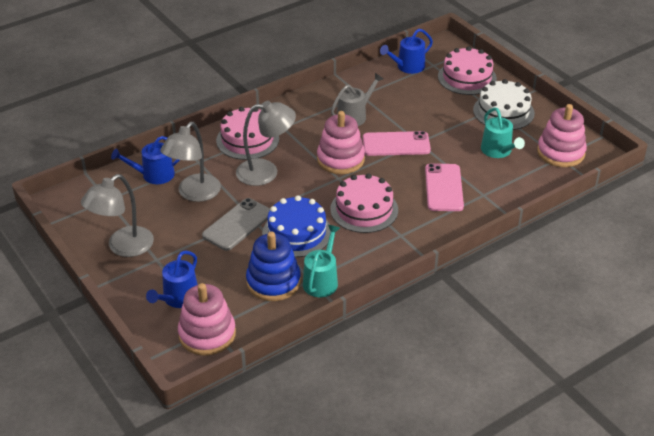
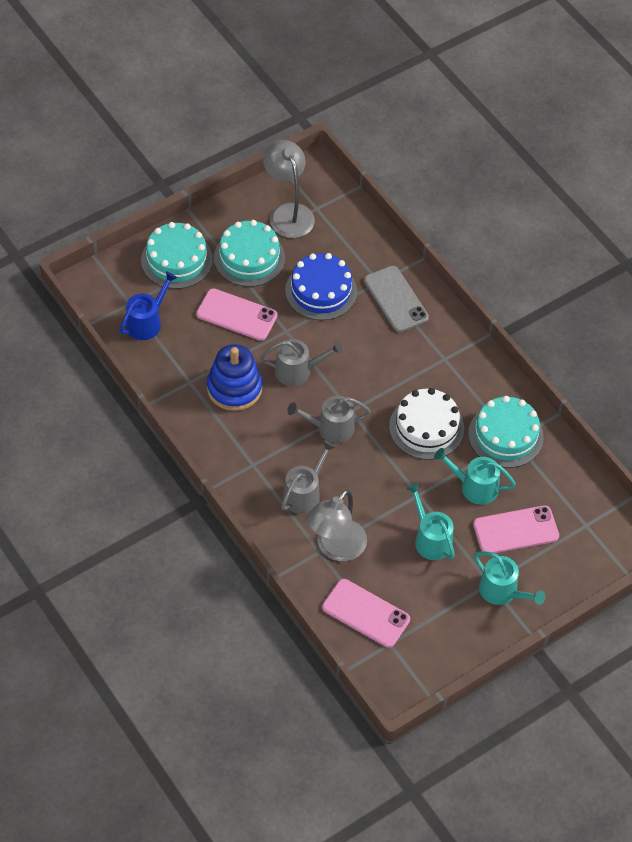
blue watering can: 3 -> 1
grey lamp: 3 -> 2
grey watering can: 1 -> 3
pink cake: 3 -> 0
pink phone: 2 -> 3
pink stacking toy: 3 -> 0
turquoise cake: 0 -> 3
turquoise watering can: 2 -> 3

